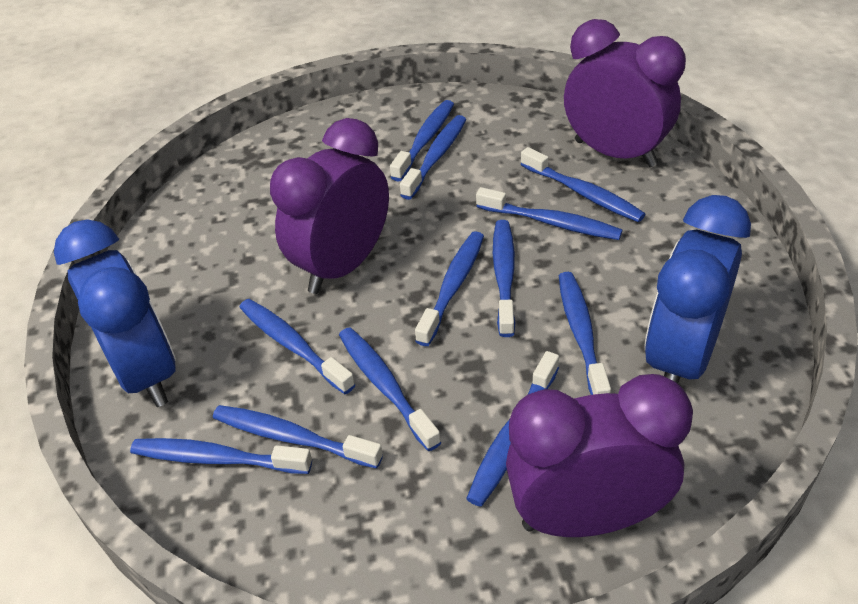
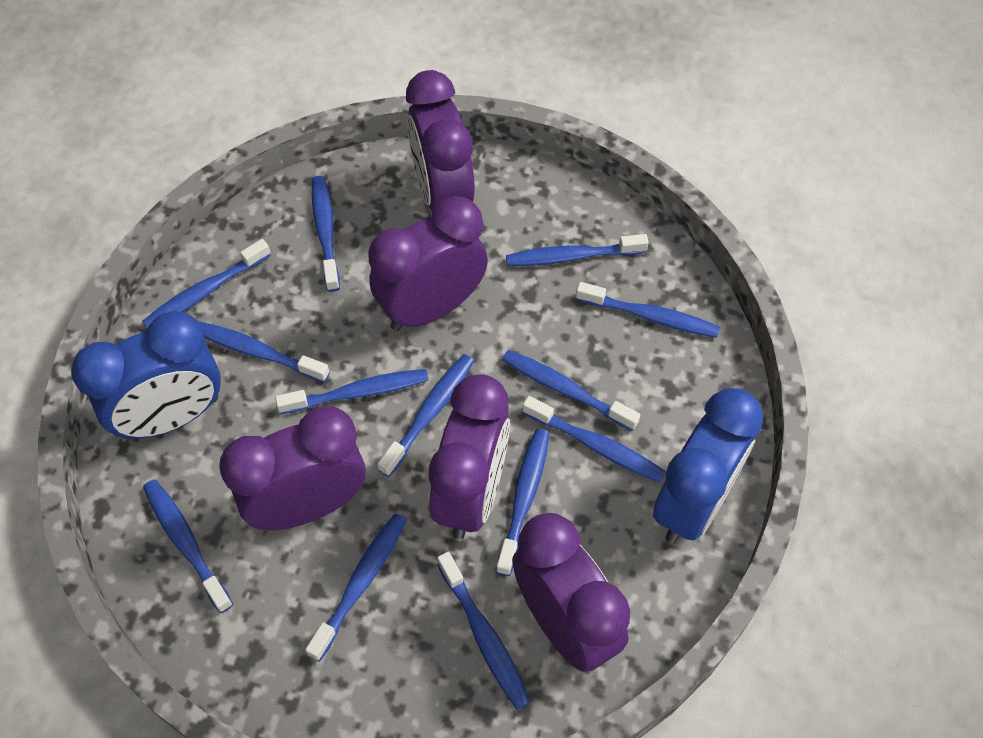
blue toothbrush: 12 -> 13
purple clock: 3 -> 5

